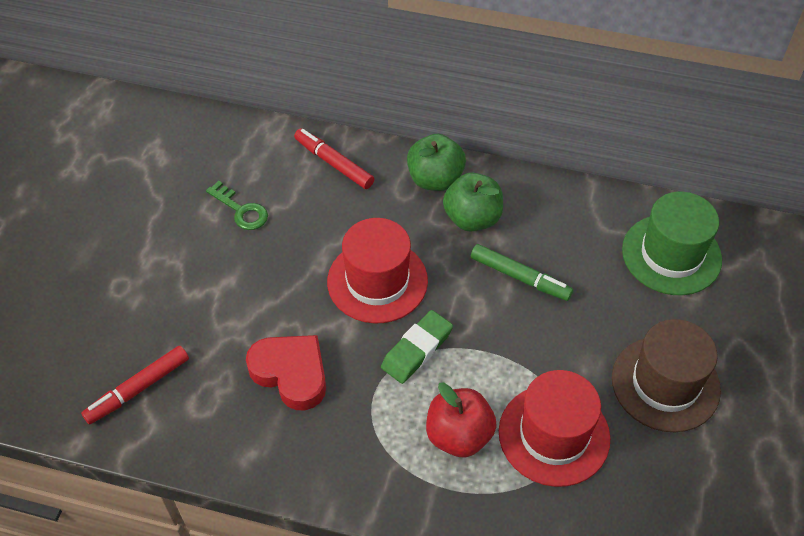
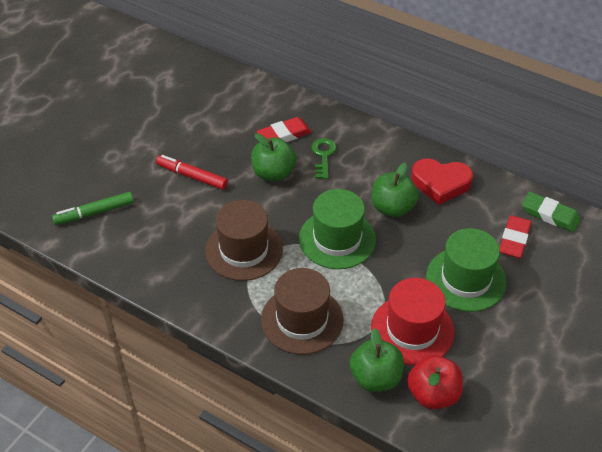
brown hat: 1 -> 2
green apple: 2 -> 3
green hat: 1 -> 2
red eraser: 0 -> 2
red hat: 2 -> 1
red marker: 2 -> 1

